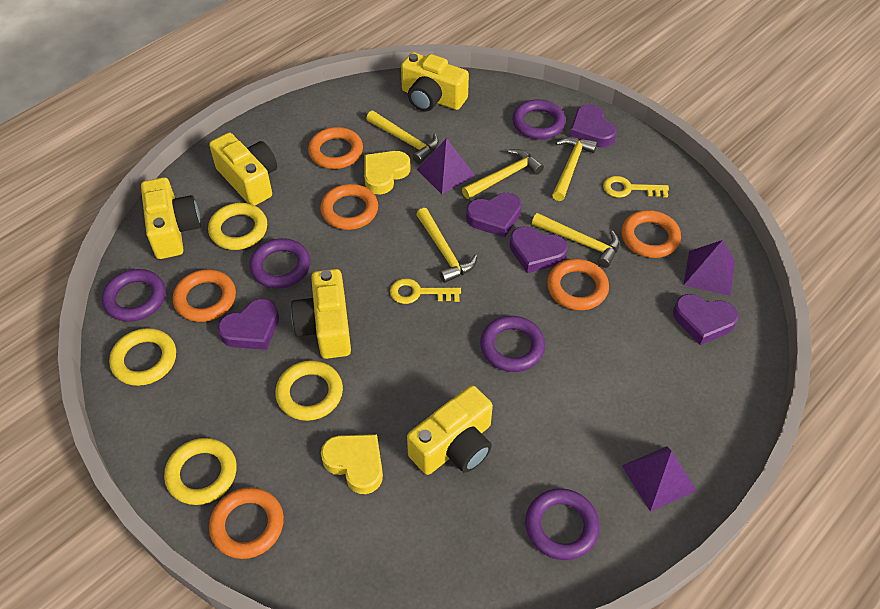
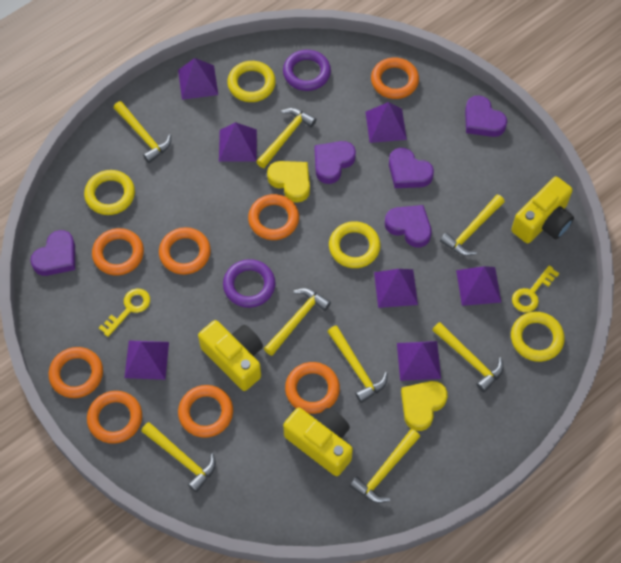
orange ring: 6 -> 8
purple pyramid: 3 -> 7
purple ring: 5 -> 2
yellow camera: 5 -> 3
yellow hammer: 5 -> 8

